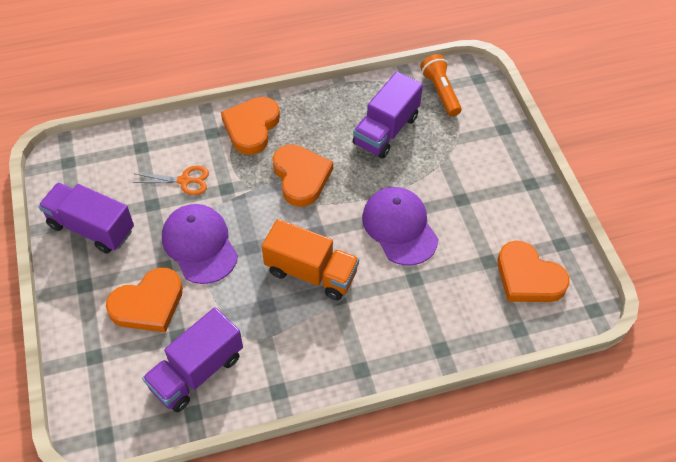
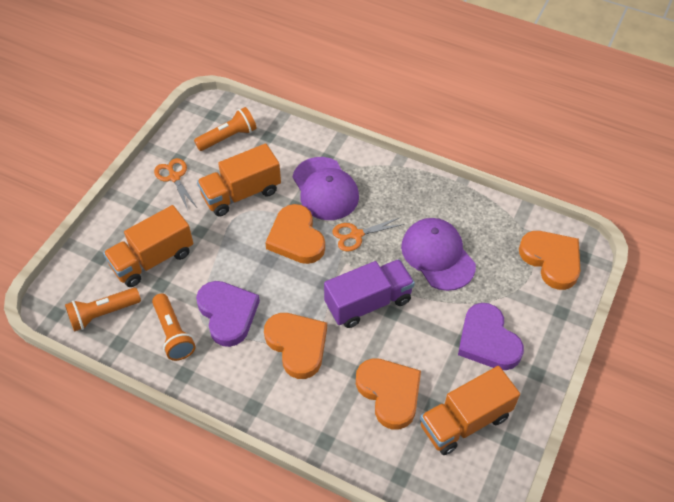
orange flashlight: 1 -> 3
orange scissors: 1 -> 2
orange truck: 1 -> 3
purple heart: 0 -> 2
purple truck: 3 -> 1

